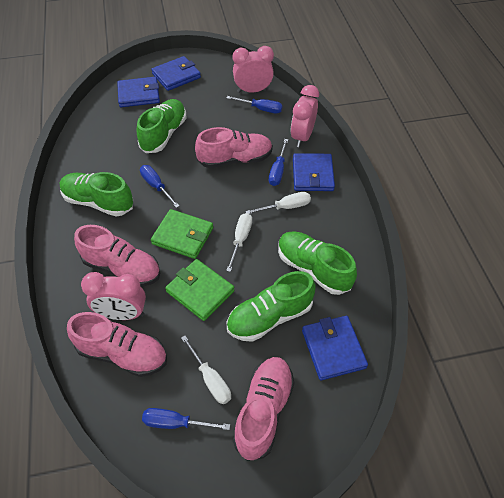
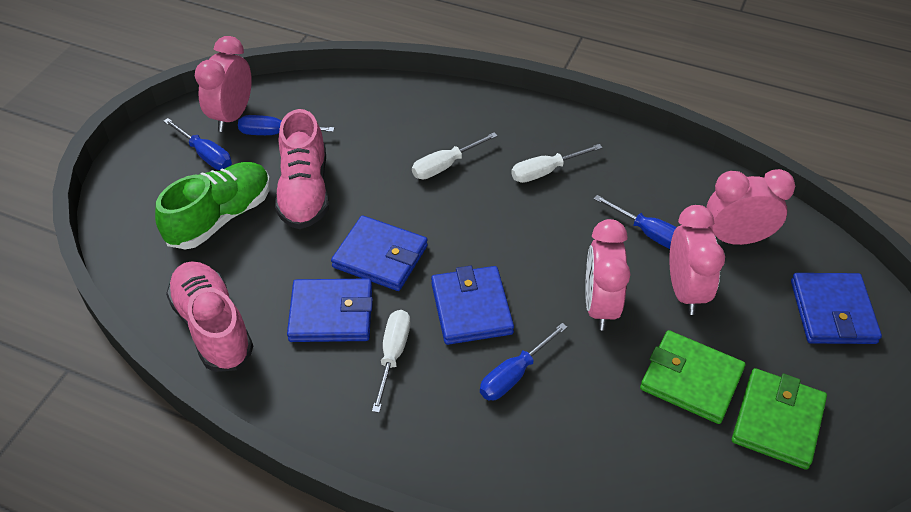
green shoe: 4 -> 1
pink clock: 3 -> 4
pink shoe: 4 -> 2

